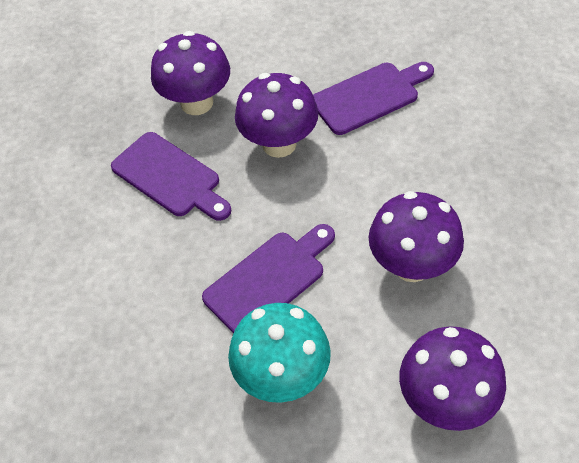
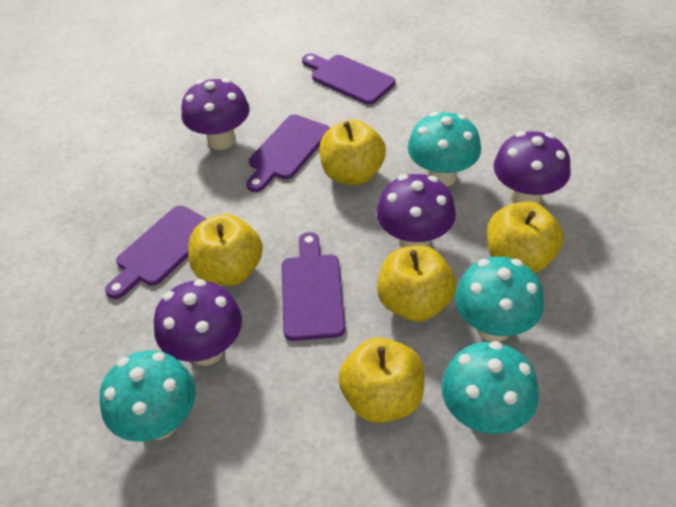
purple cutting board: 3 -> 4
turquoise mushroom: 1 -> 4
yellow apple: 0 -> 5

